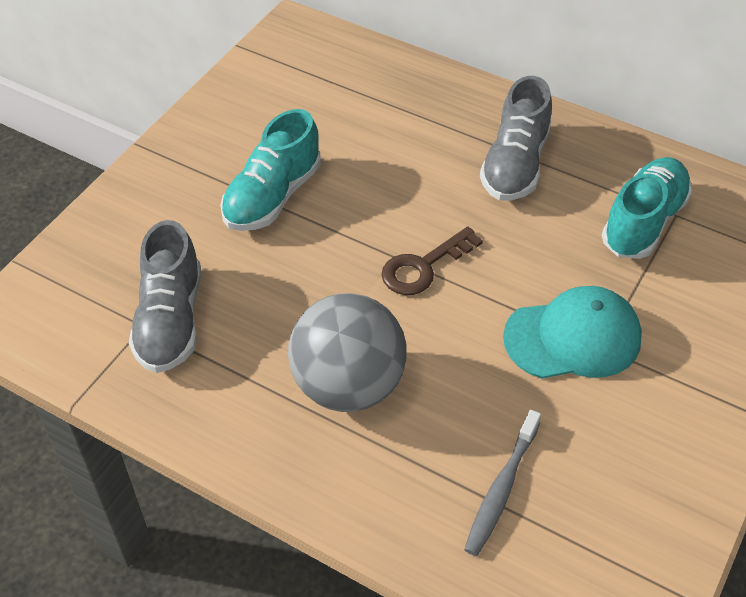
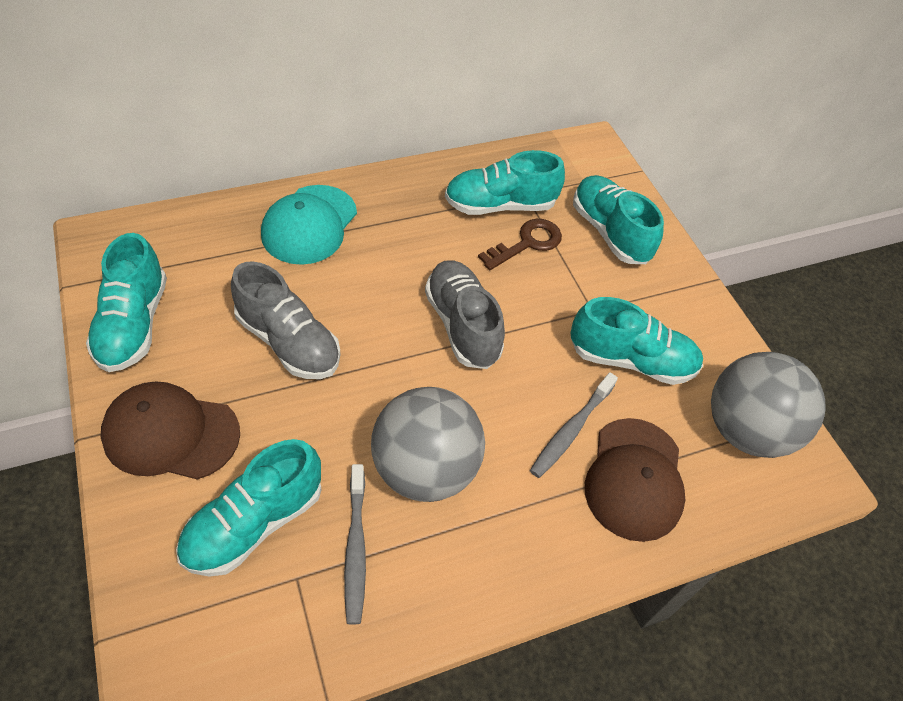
brown cap: 0 -> 2
grey ball: 1 -> 2
grey toothbrush: 1 -> 2
turquoise shoe: 2 -> 5

